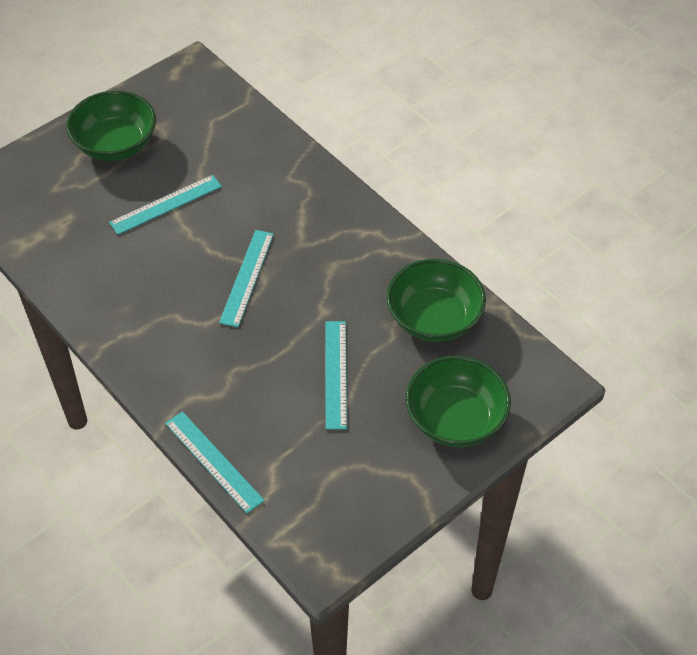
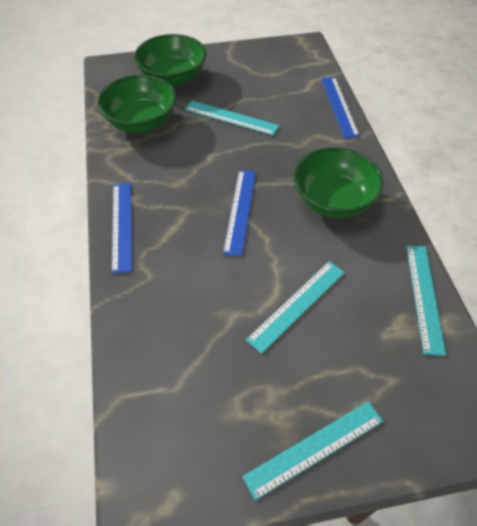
blue ruler: 0 -> 3

